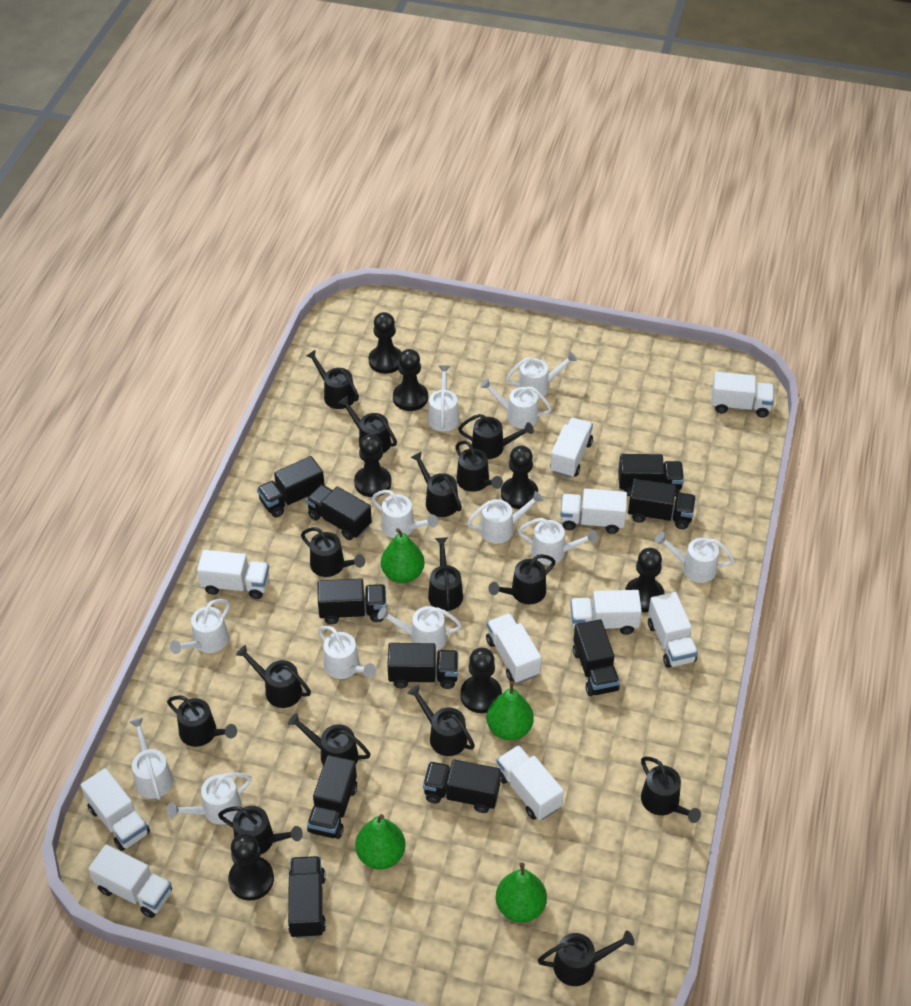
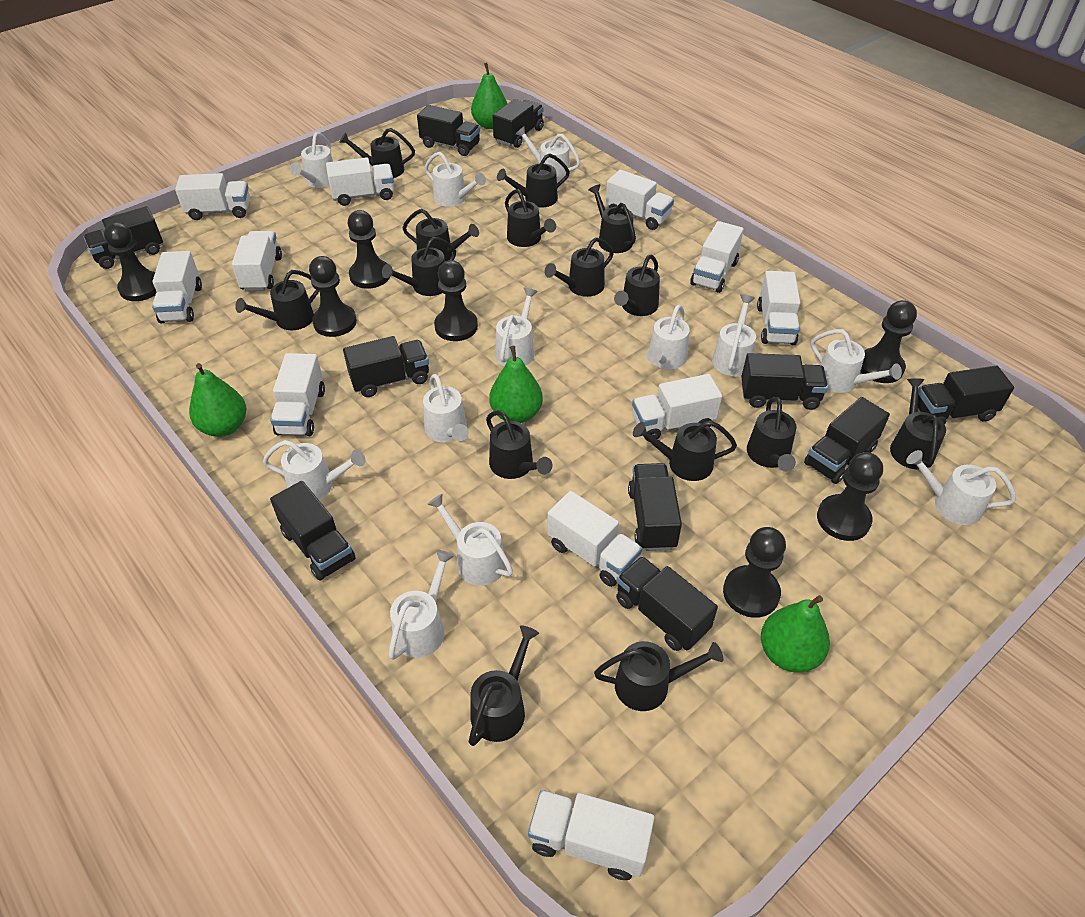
white truck: 10 -> 11

